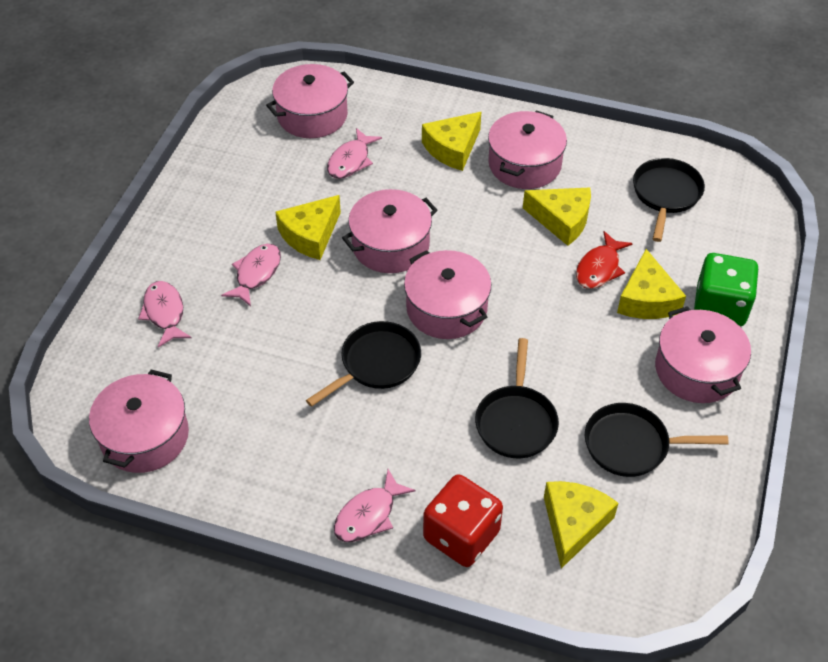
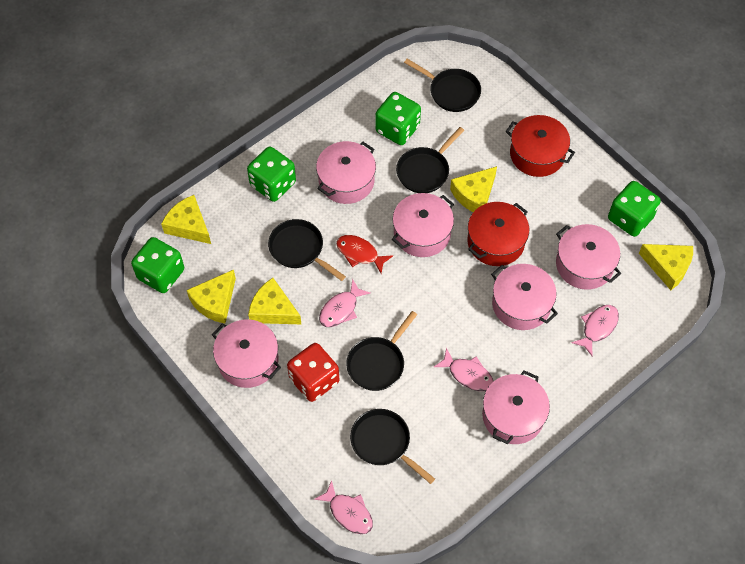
black pan: 4 -> 5
green dice: 1 -> 4
red pot: 0 -> 2

